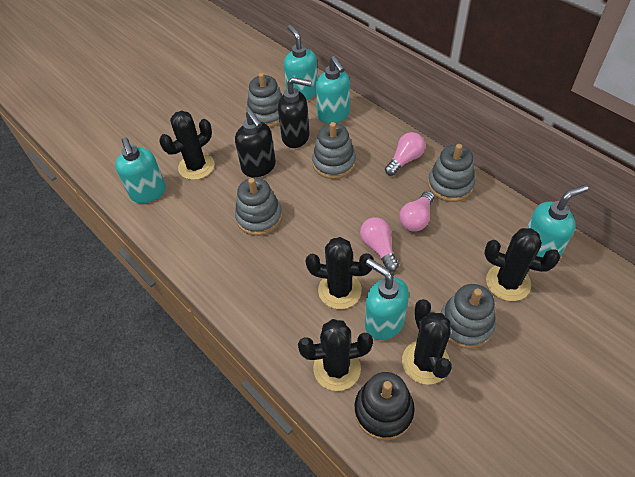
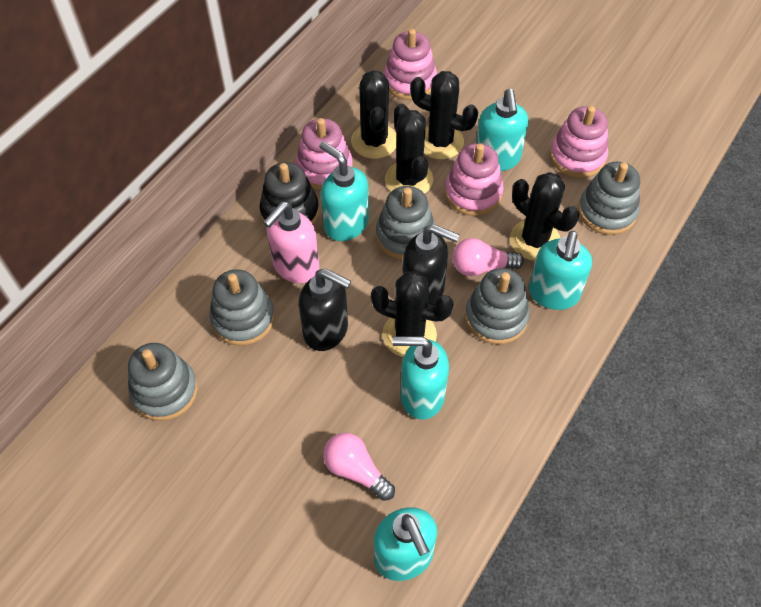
pink light bulb: 3 -> 2
pink soap dispenser: 0 -> 1
pink stacking toy: 0 -> 4

